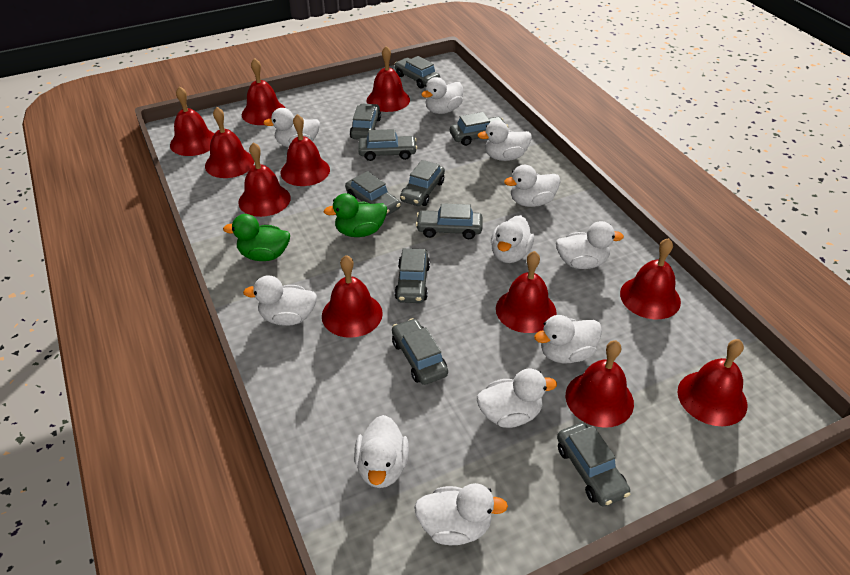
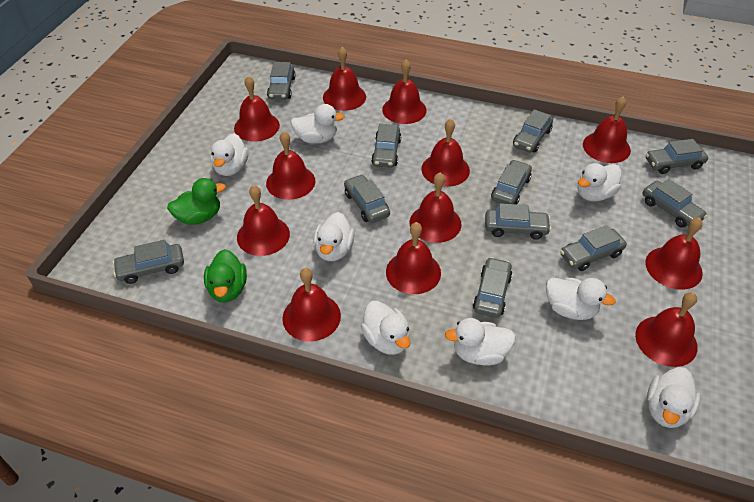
grey car: 10 -> 11
red bell: 11 -> 12
white duck: 11 -> 8

